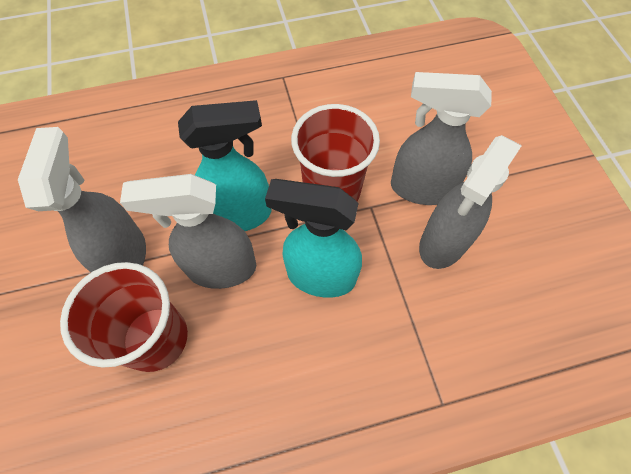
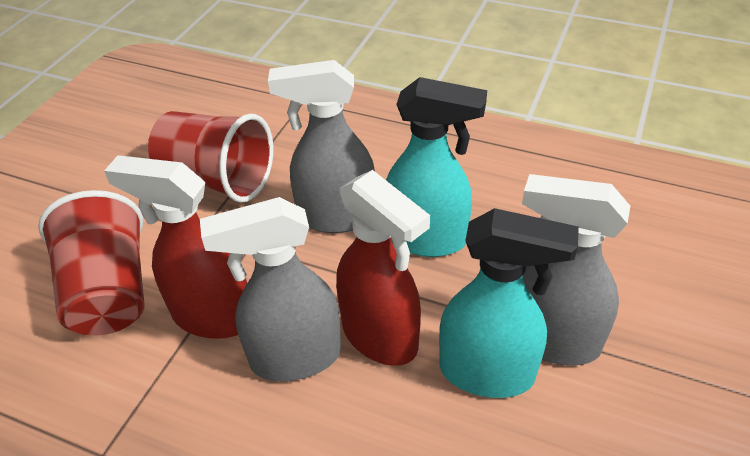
grey spray bottle: 4 -> 3
red spray bottle: 0 -> 2

